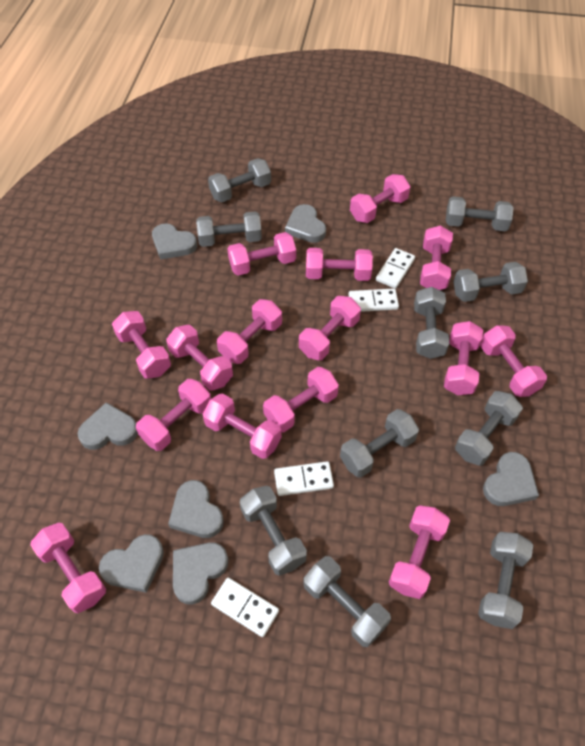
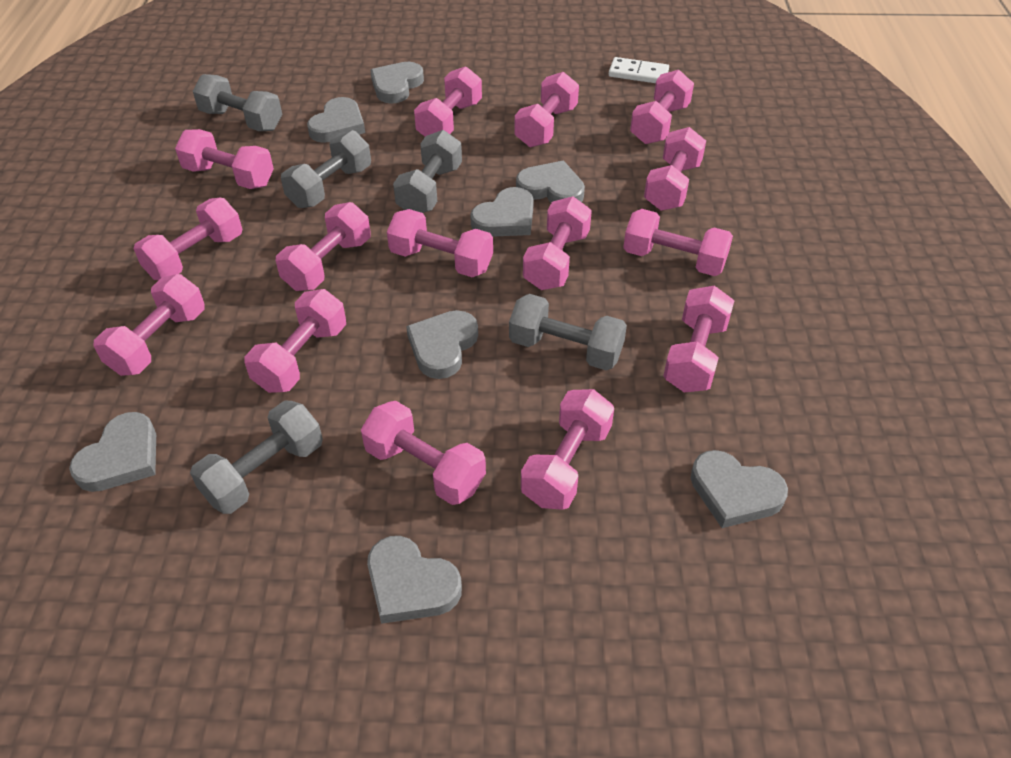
grey dumbbell: 10 -> 5
grey heart: 7 -> 8
white domino: 4 -> 1

